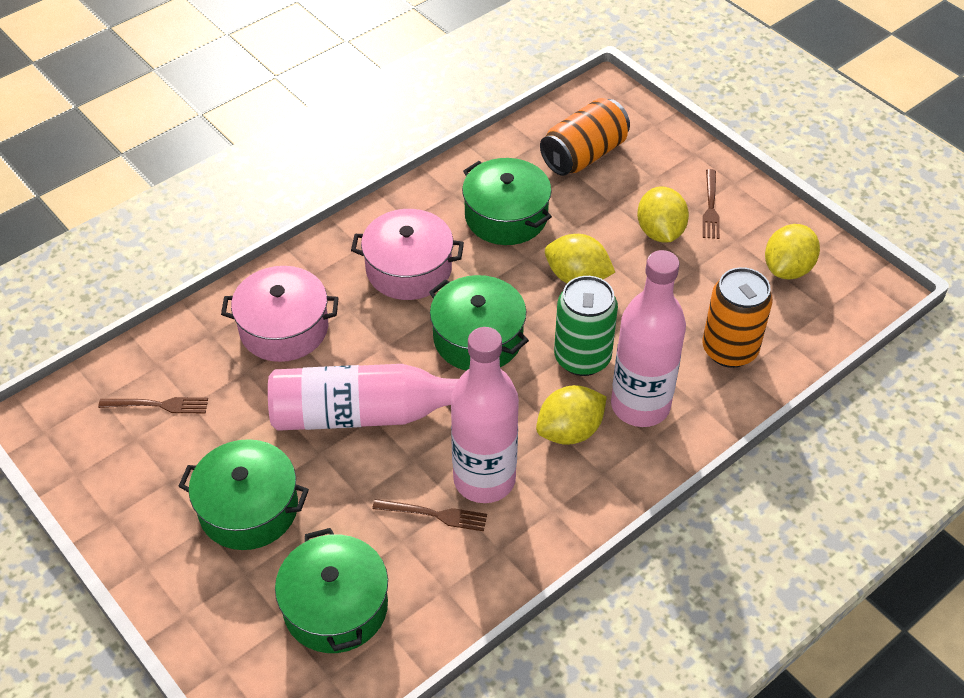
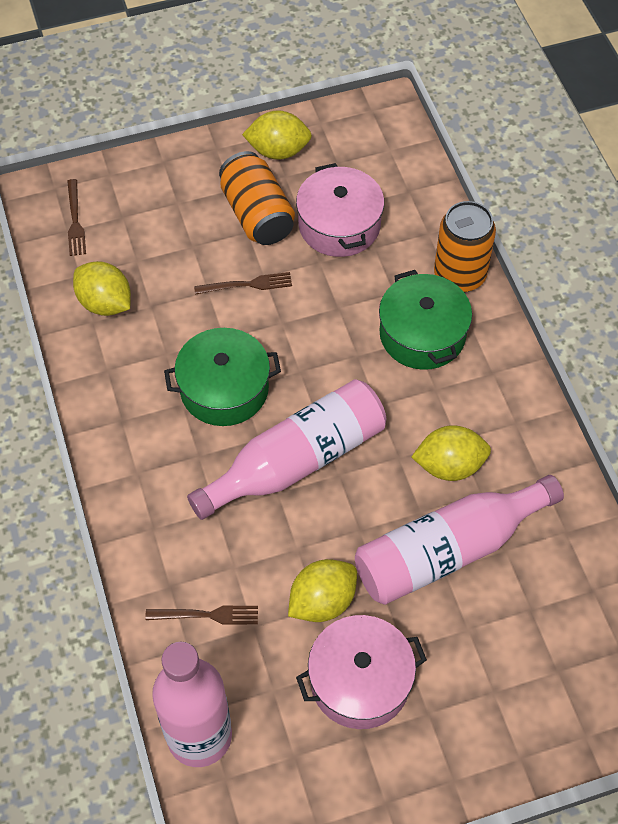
green can: 1 -> 0
green pot: 4 -> 2

